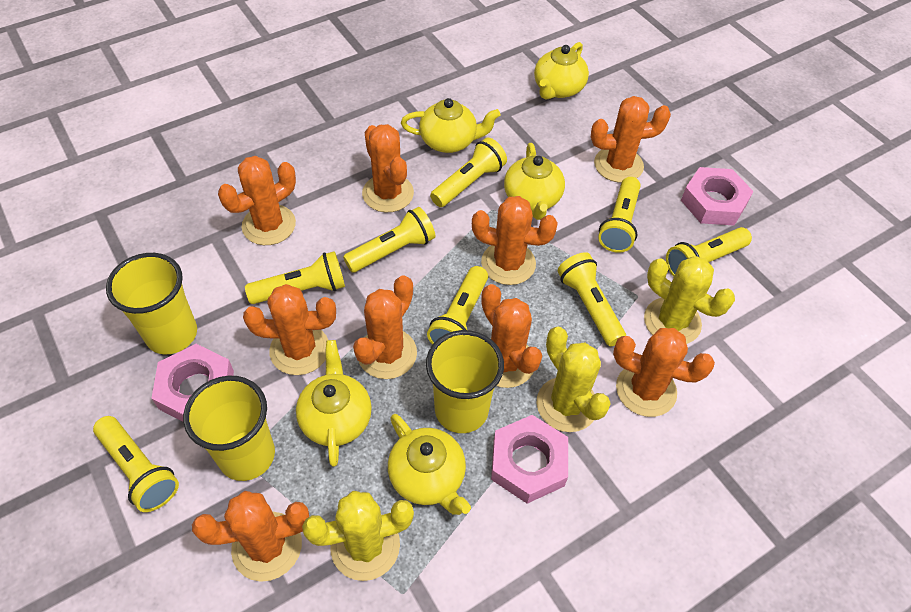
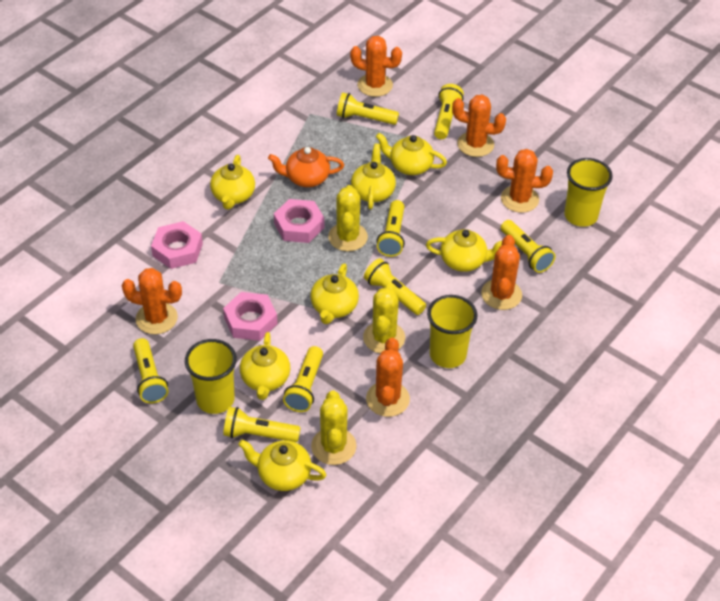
orange cactus: 9 -> 6
orange teapot: 0 -> 1
yellow teapot: 5 -> 7

